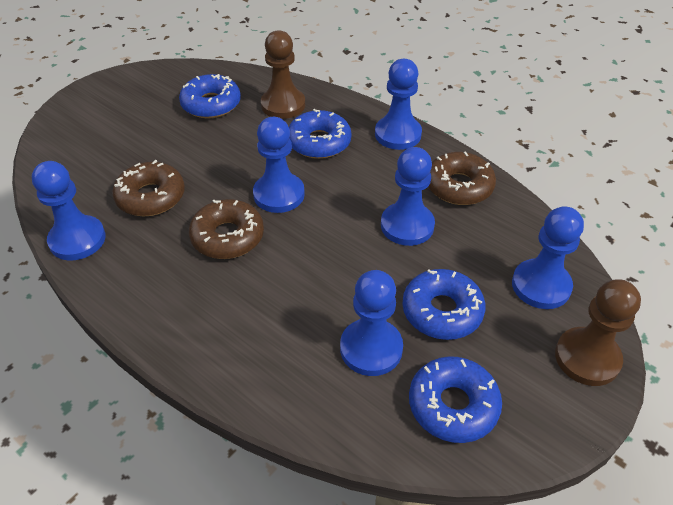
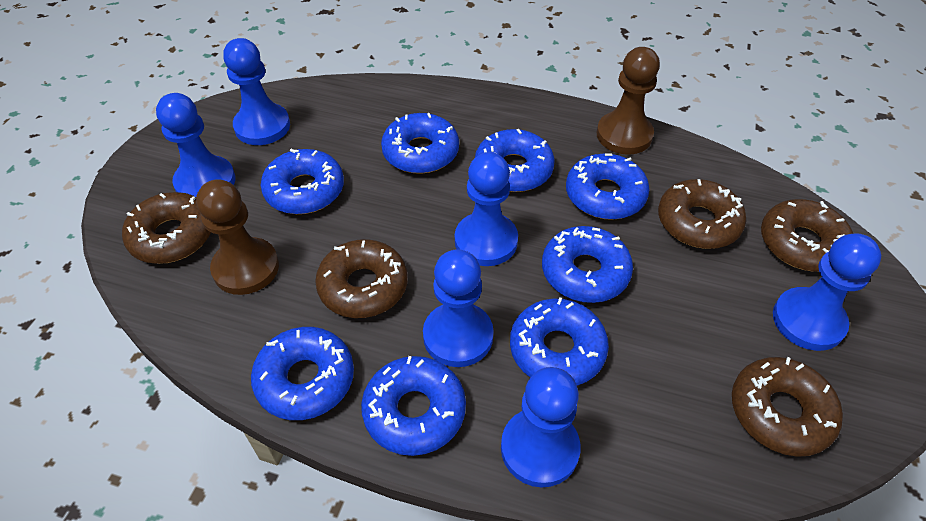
blue donut: 4 -> 8
brown donut: 3 -> 5

